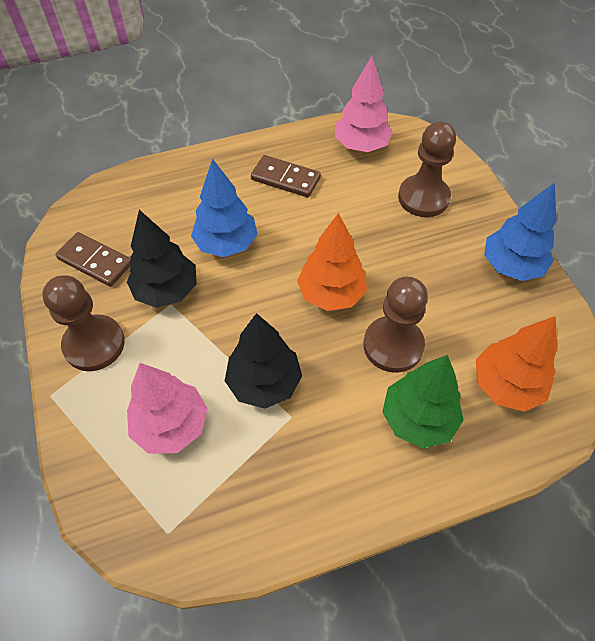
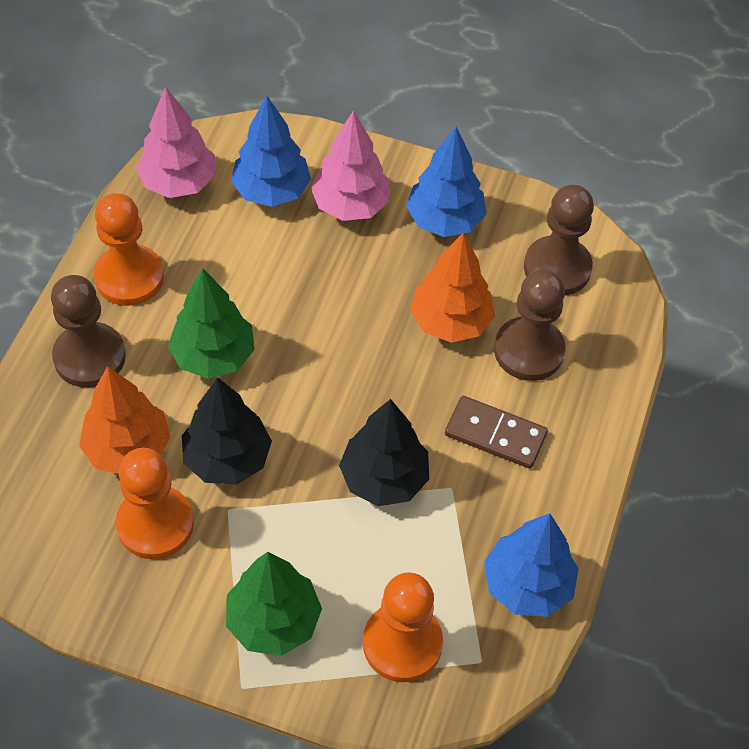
blue tree: 2 -> 3
brown domino: 2 -> 1
green tree: 1 -> 2
orange pawn: 0 -> 3

